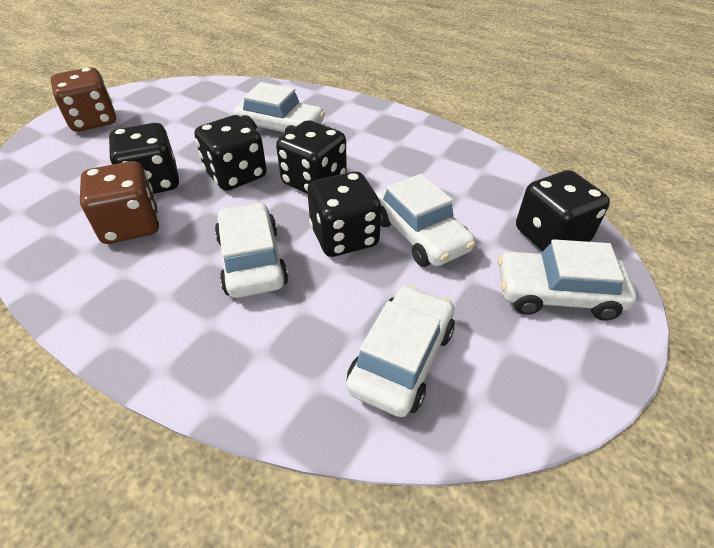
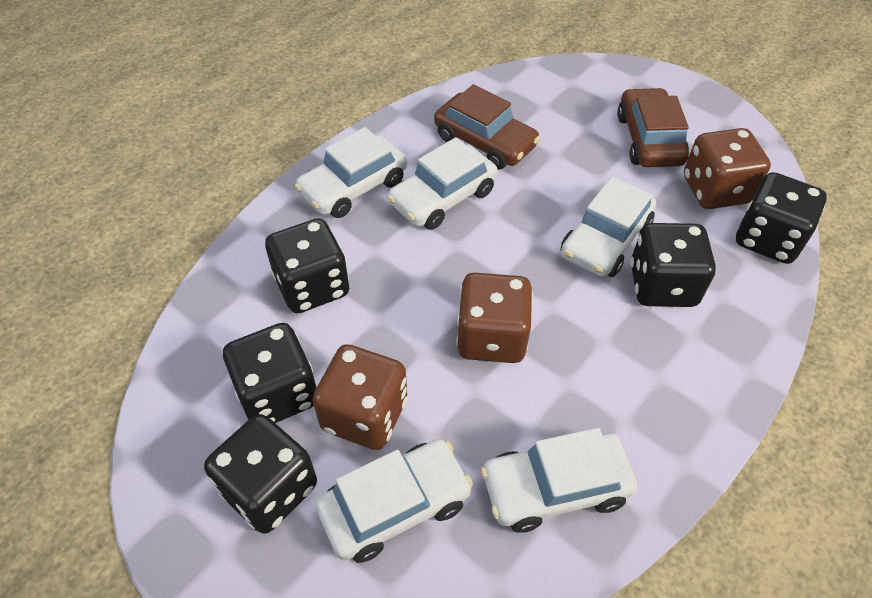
brown car: 0 -> 2
brown dice: 2 -> 3

